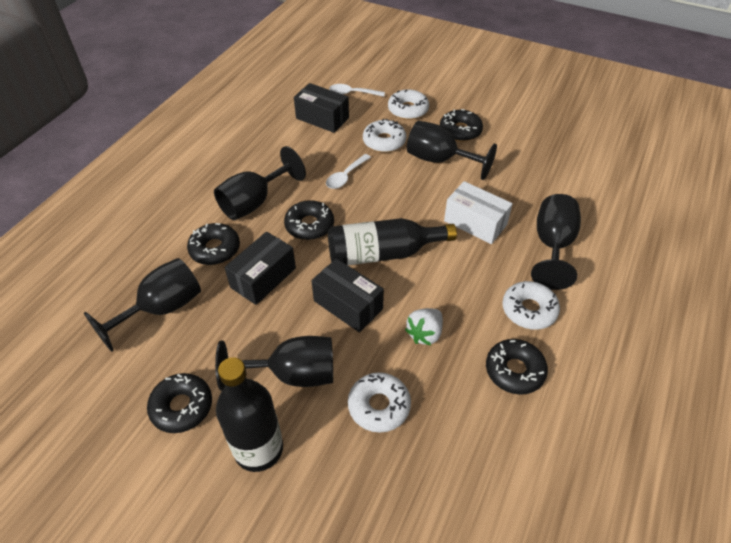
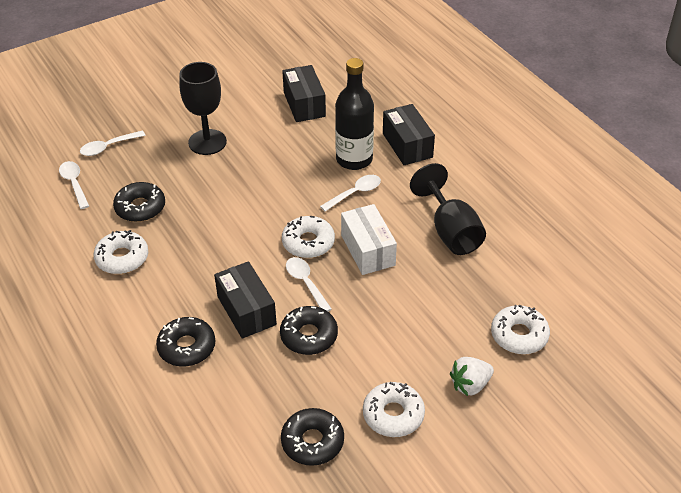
black bottle: 2 -> 1
black donut: 5 -> 4
black goblet: 5 -> 2
white spoon: 2 -> 4

